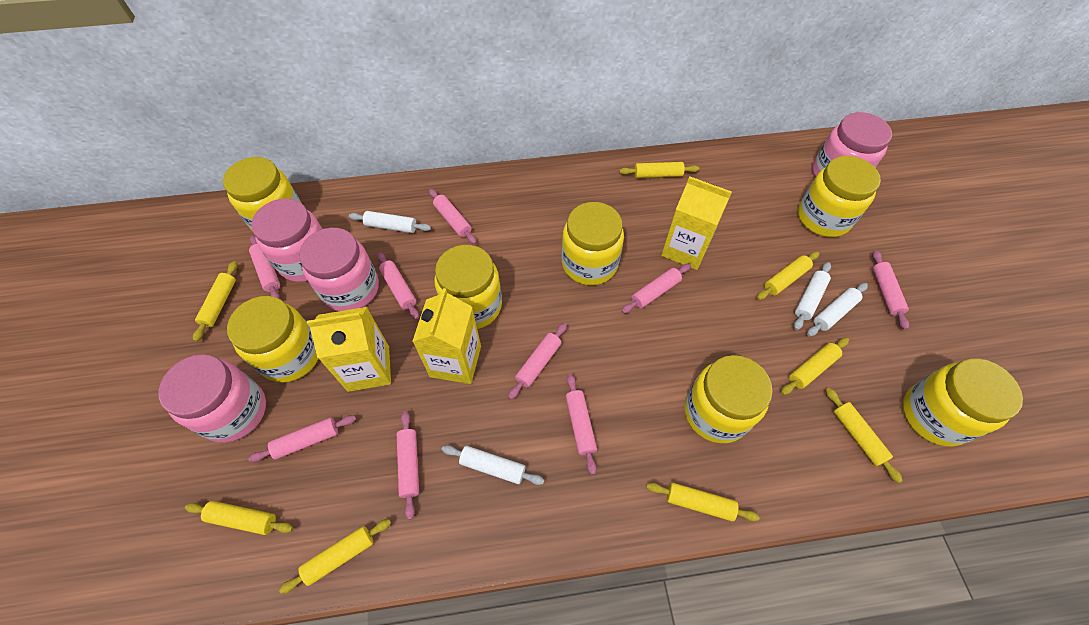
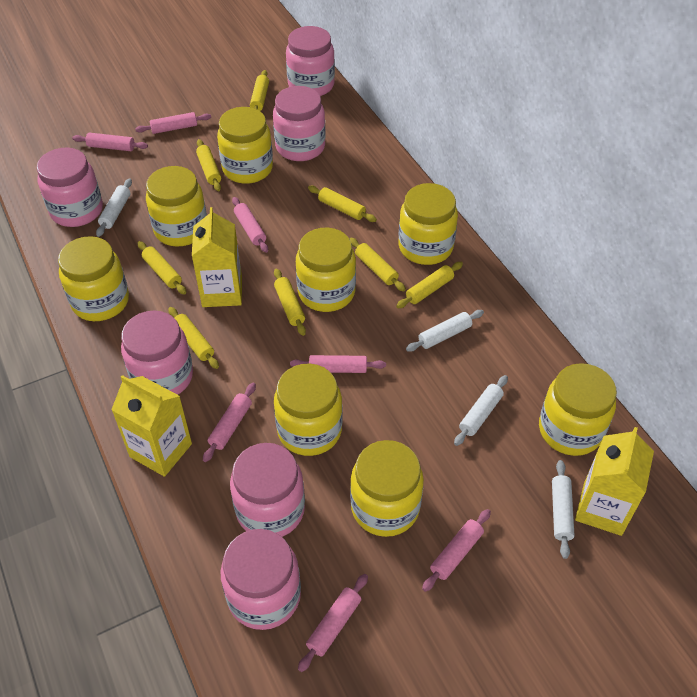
pink jar: 4 -> 6
pink rolling pin: 9 -> 7
yellow jar: 7 -> 8

